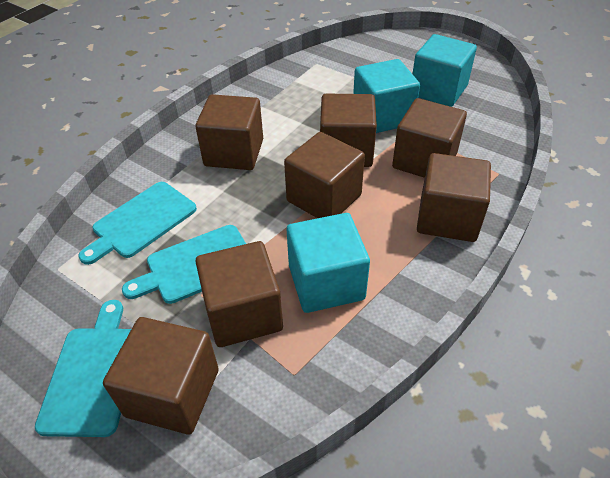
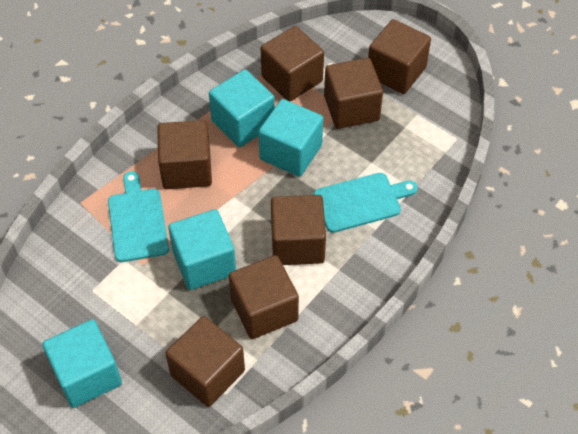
turquoise cube: 3 -> 4
turquoise cutting board: 3 -> 2

